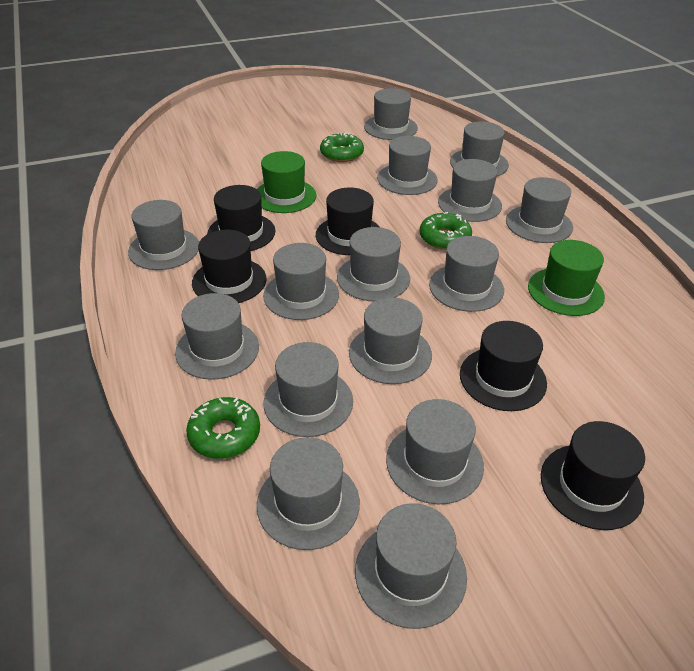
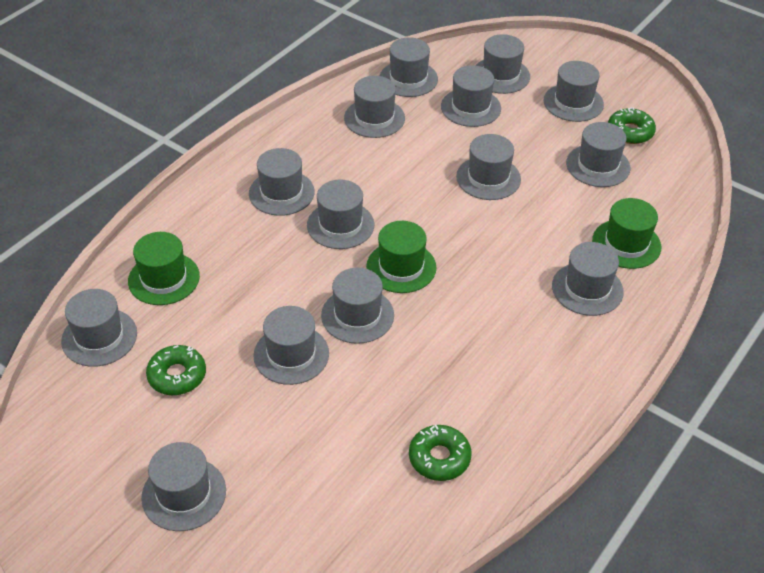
black hat: 5 -> 0
green hat: 2 -> 3
grey hat: 15 -> 14

